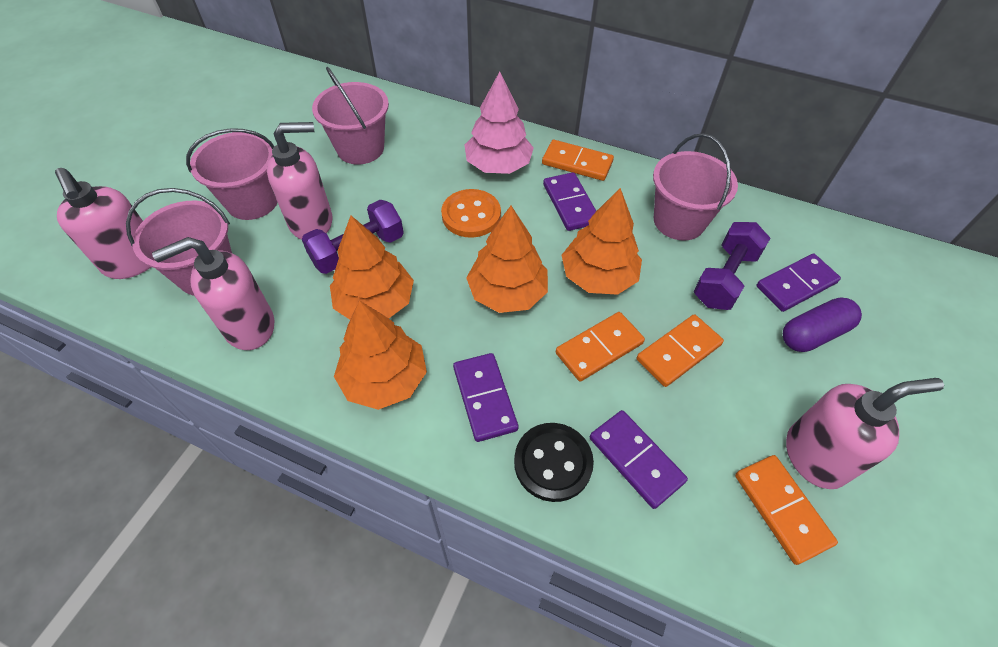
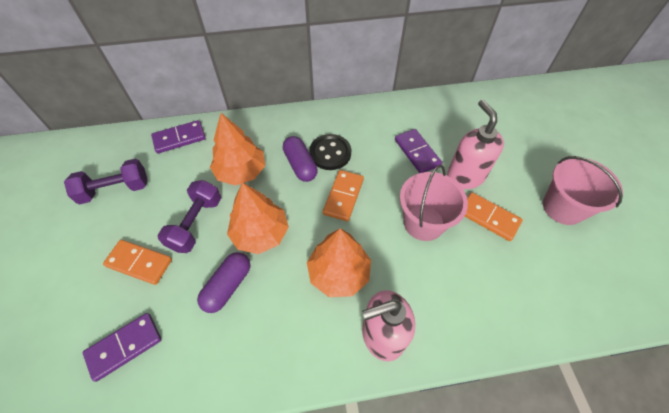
orange button: 1 -> 0
orange domino: 4 -> 3
orange tree: 4 -> 3
pink bucket: 4 -> 2
pink soap dispenser: 4 -> 2
pink tree: 1 -> 0
purple capsule: 1 -> 2
purple domino: 4 -> 3

